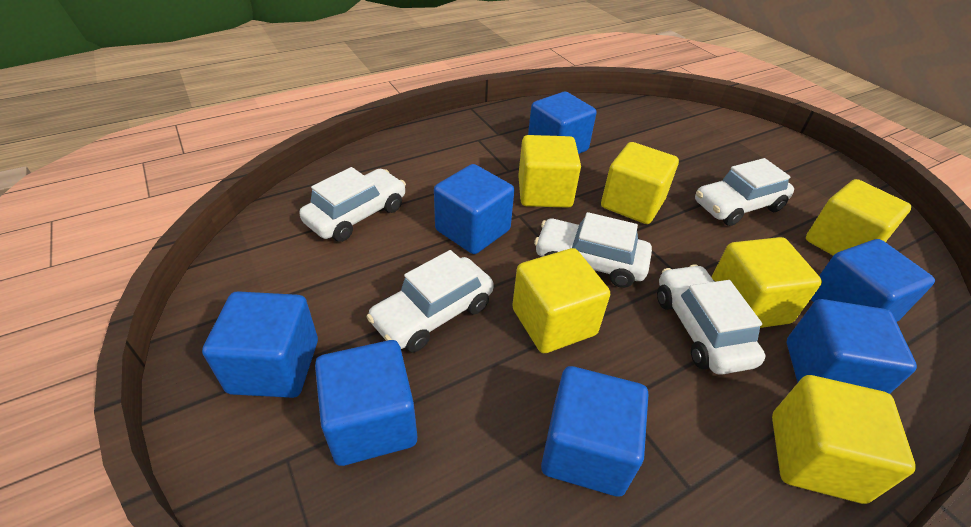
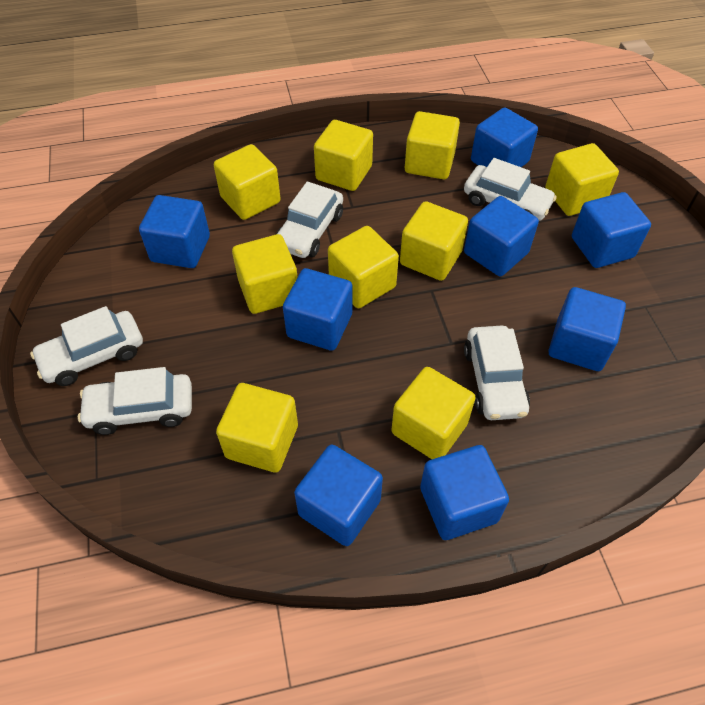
blue cube: 7 -> 8
yellow cube: 6 -> 9

